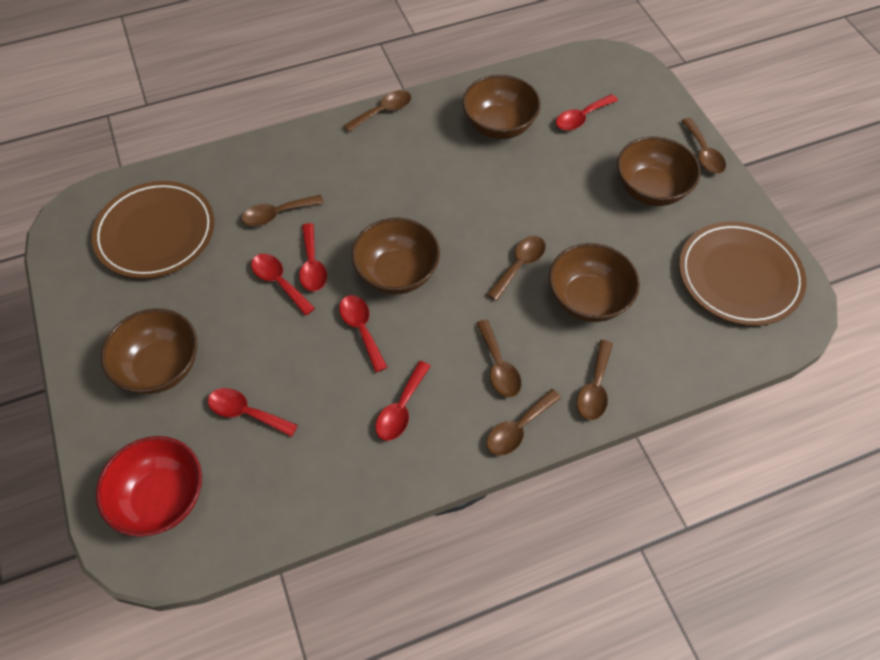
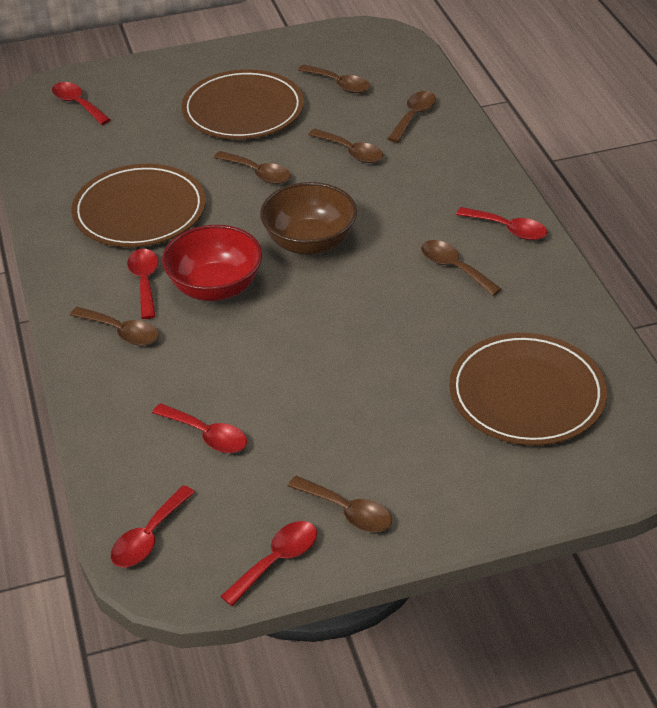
brown bowl: 5 -> 1
brown plate: 2 -> 3

